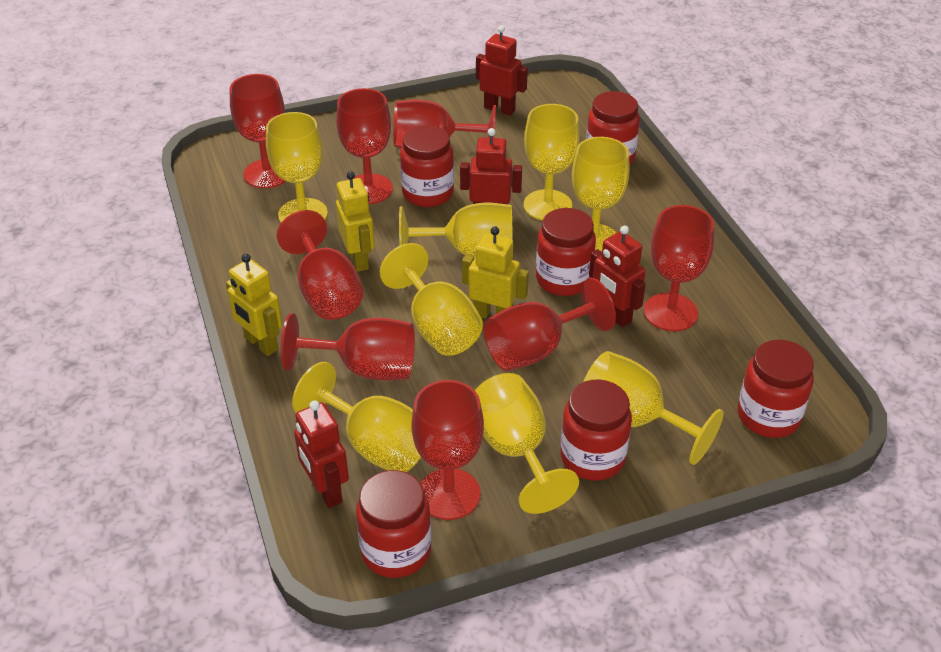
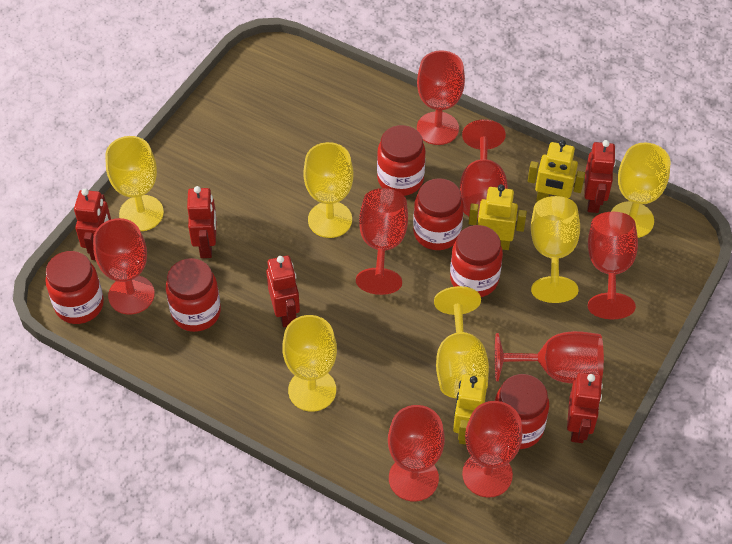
red robot: 4 -> 5
yellow goblet: 8 -> 6

